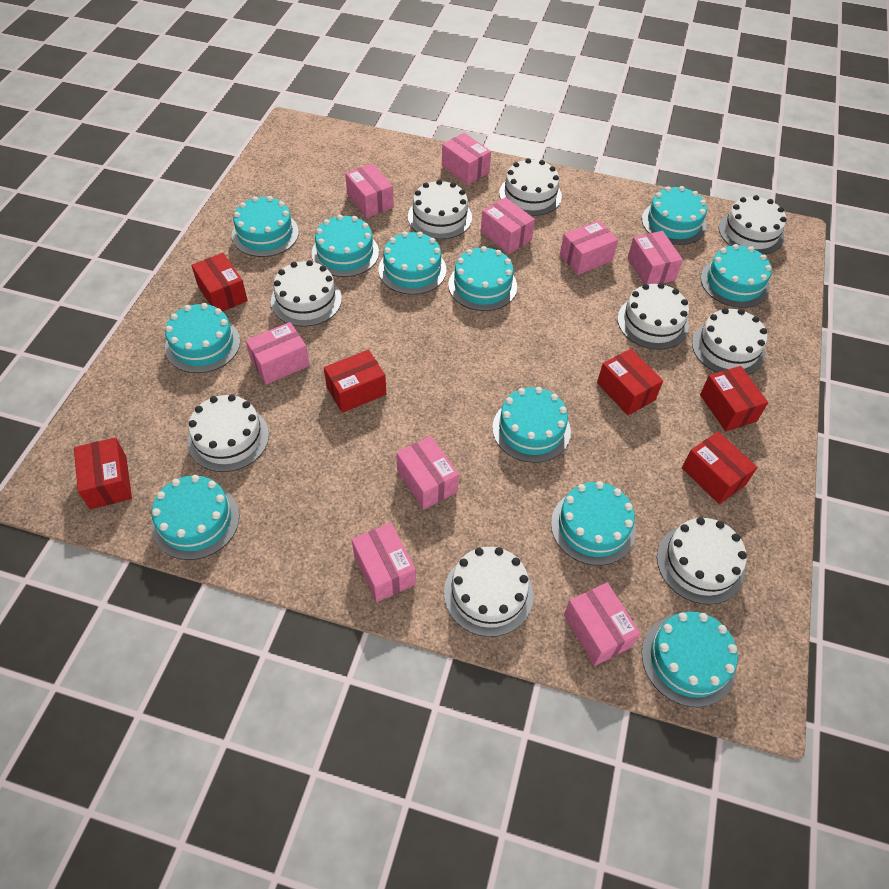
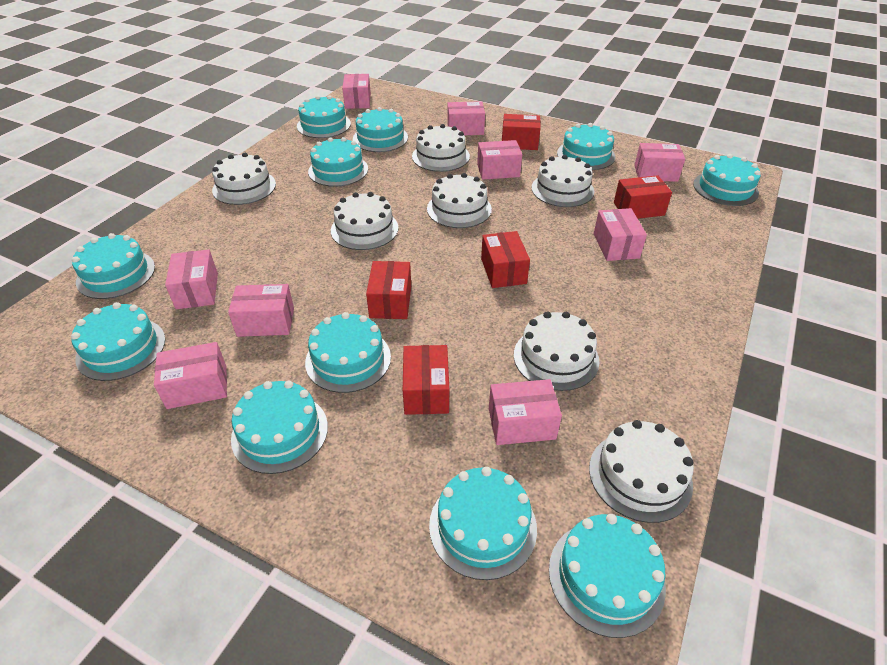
red box: 6 -> 5
white cake: 9 -> 7

